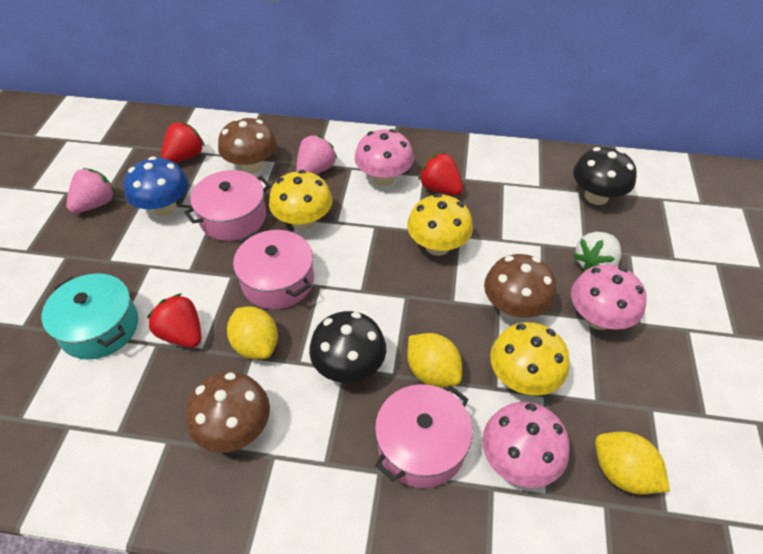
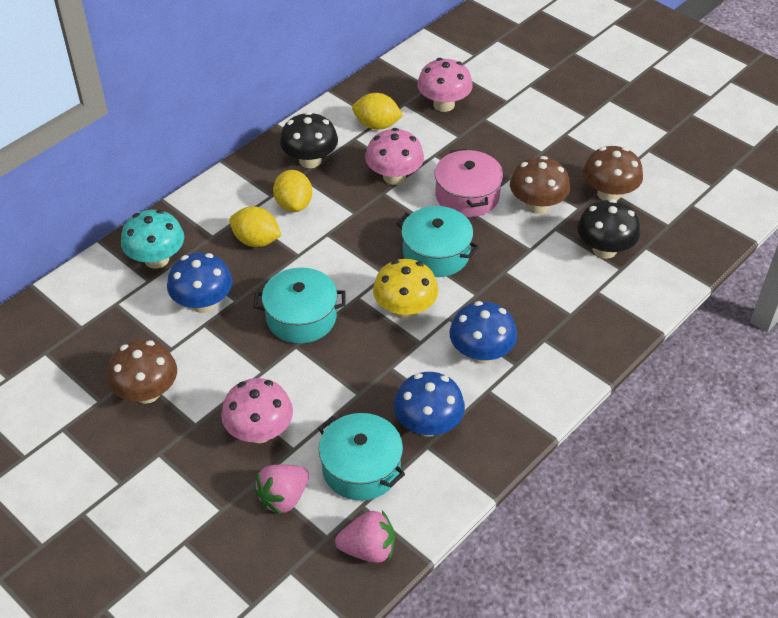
blue mushroom: 1 -> 3
pink pot: 3 -> 1
red strawberry: 3 -> 0
turquoise mushroom: 0 -> 1
turquoise pot: 1 -> 3
white strawberry: 1 -> 0
yellow mushroom: 3 -> 1

